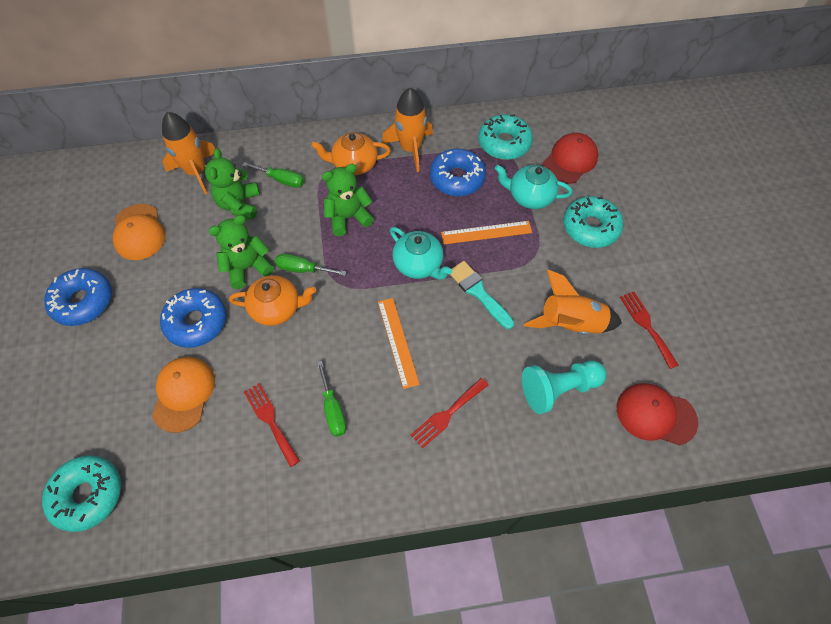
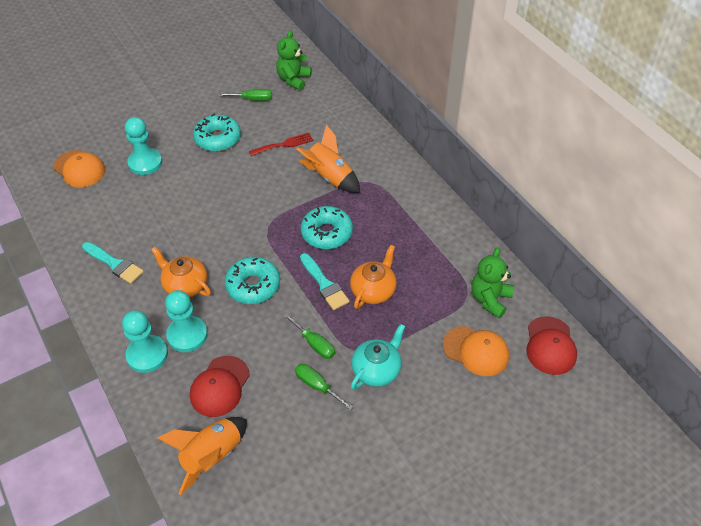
blue donut: 3 -> 0
green teddy bear: 3 -> 2
orange rocket: 3 -> 2
orange ruler: 2 -> 0
red fork: 3 -> 1
turquoise brush: 1 -> 2
turquoise pawn: 1 -> 3
turquoise teapot: 2 -> 1

